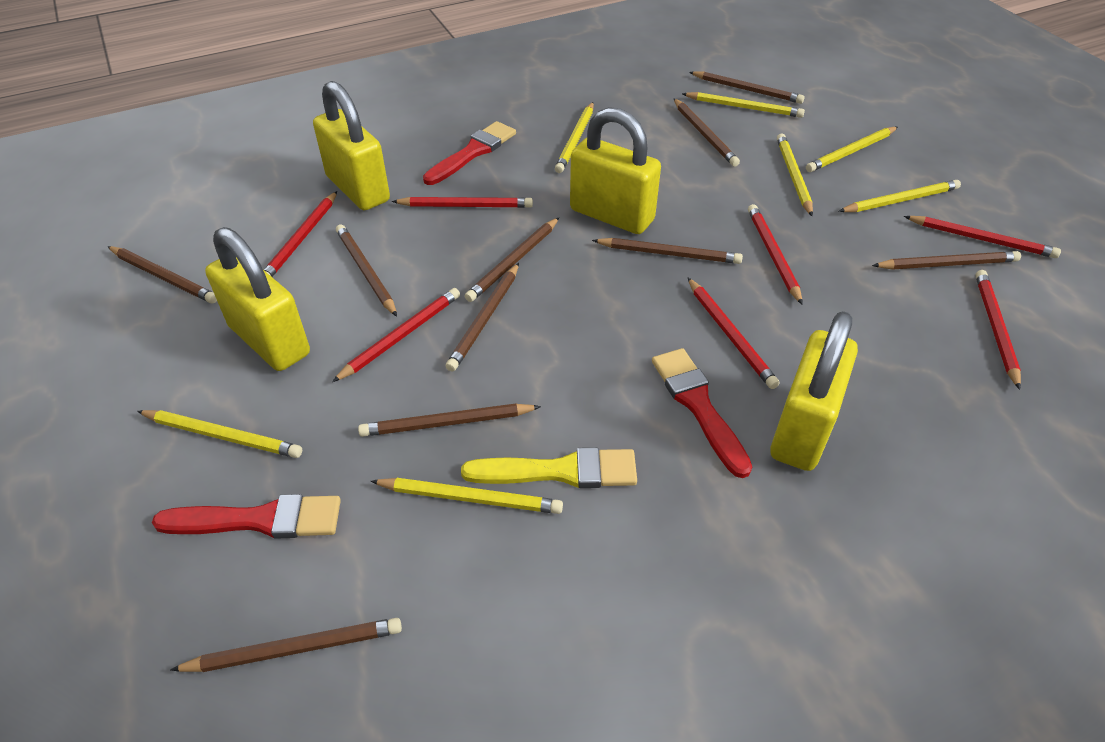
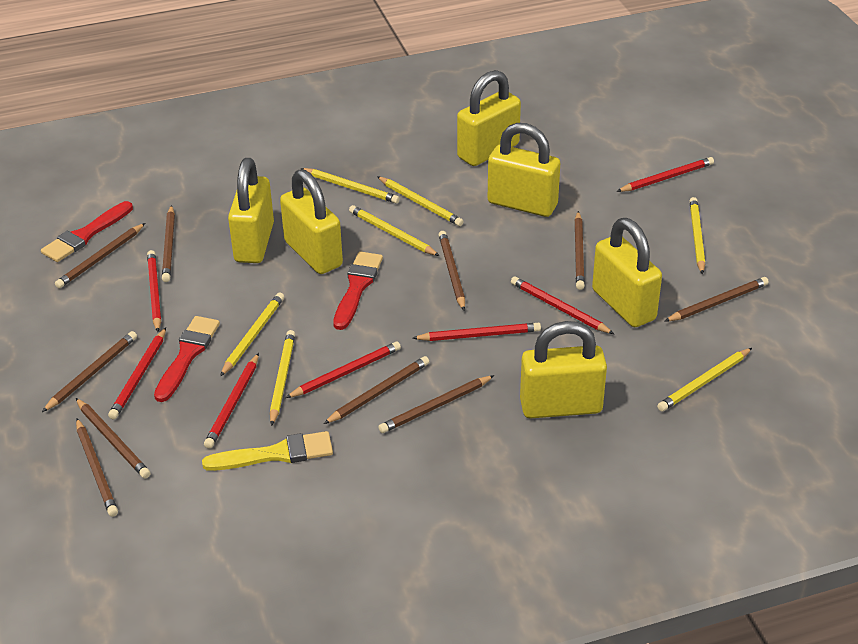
yellow padlock: 4 -> 6

